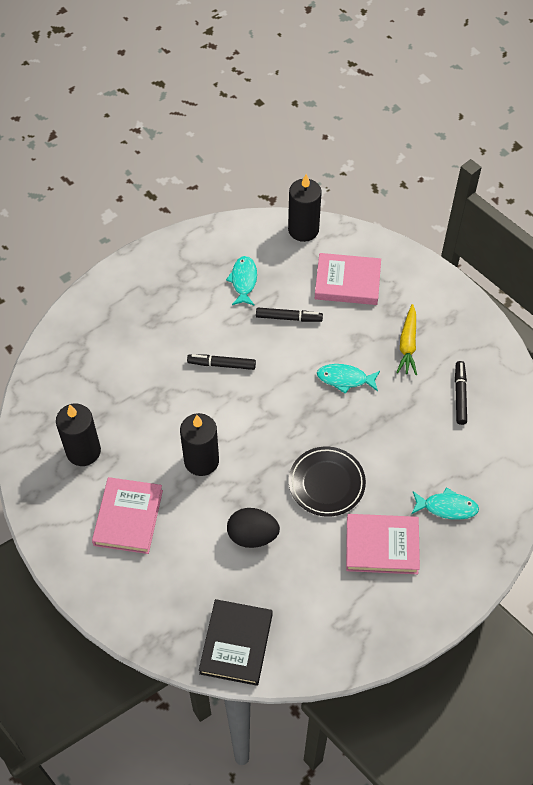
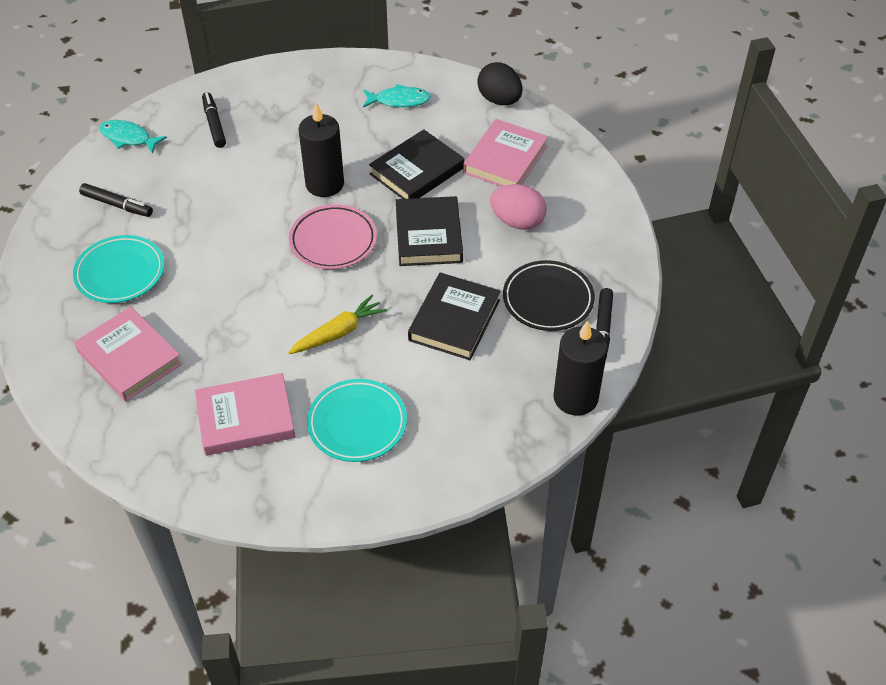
black book: 1 -> 3
black candle: 3 -> 2
pink egg: 0 -> 1
pink plate: 0 -> 1
turquoise fish: 3 -> 2
turquoise plate: 0 -> 2

